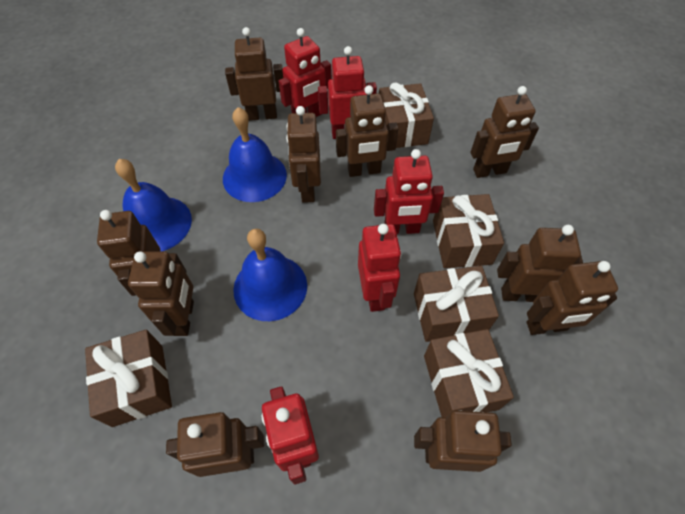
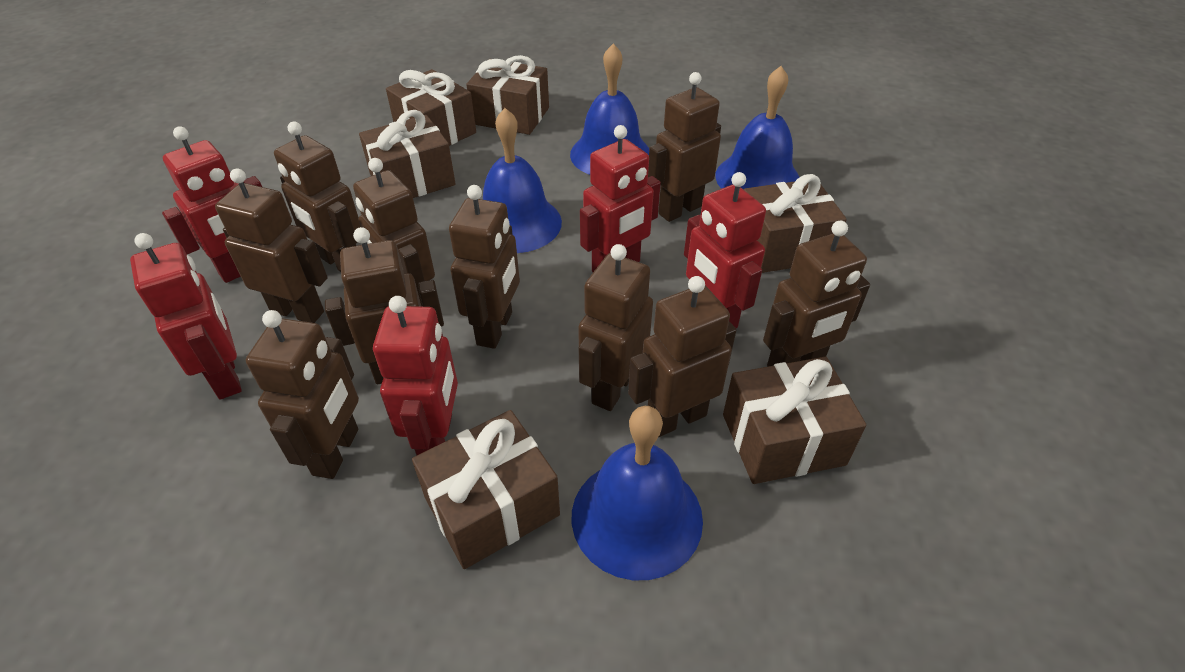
blue bell: 3 -> 4
brown gift: 5 -> 6

